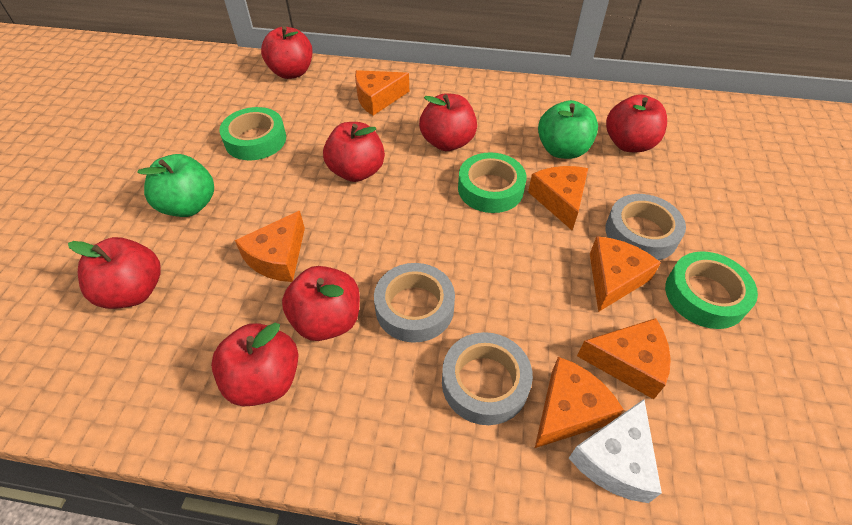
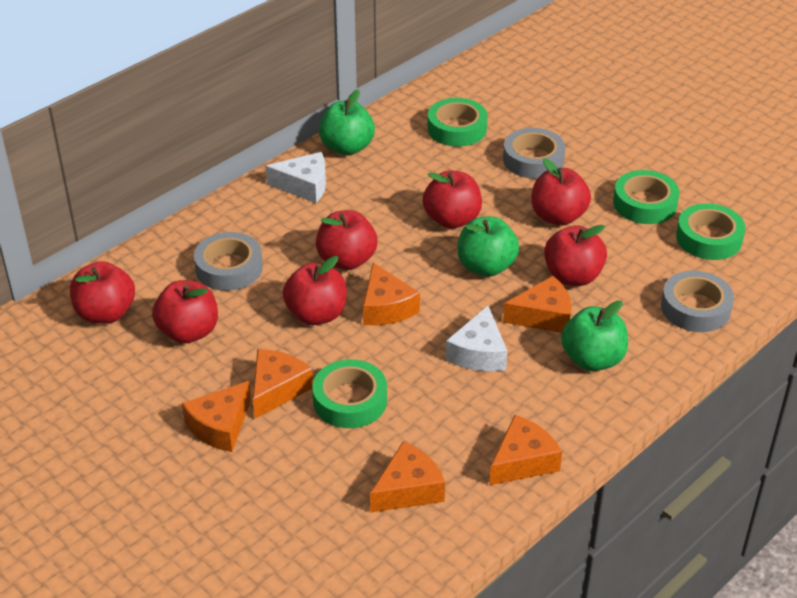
green apple: 2 -> 3
green tape: 3 -> 4
white cheese: 1 -> 2

